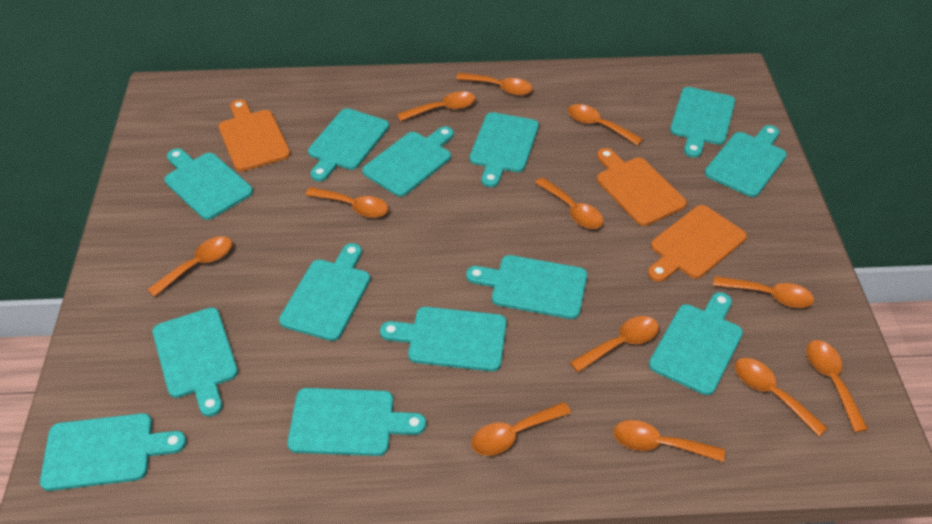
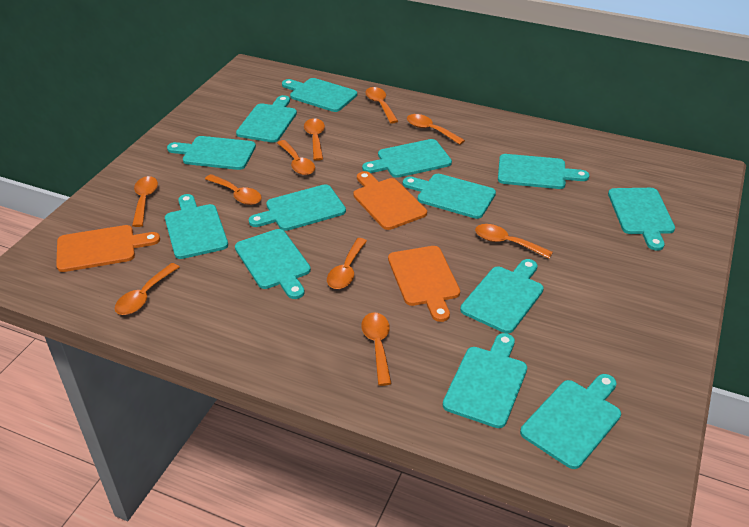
orange spoon: 12 -> 10

